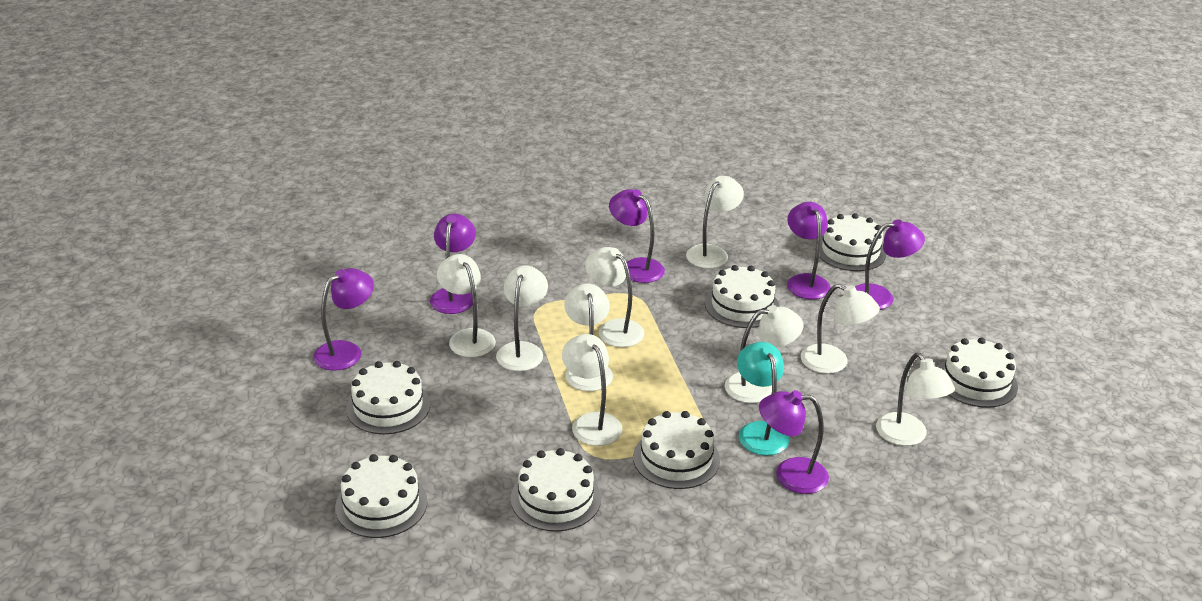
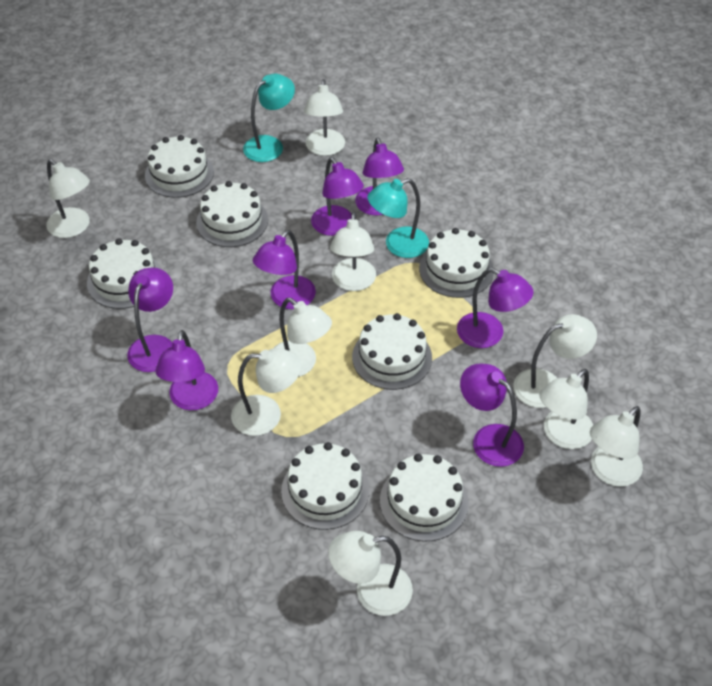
purple lamp: 6 -> 7
turquoise lamp: 1 -> 2

